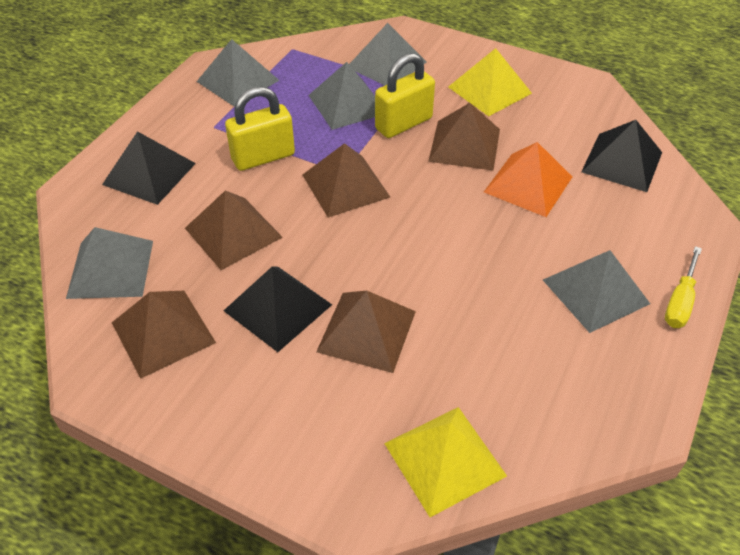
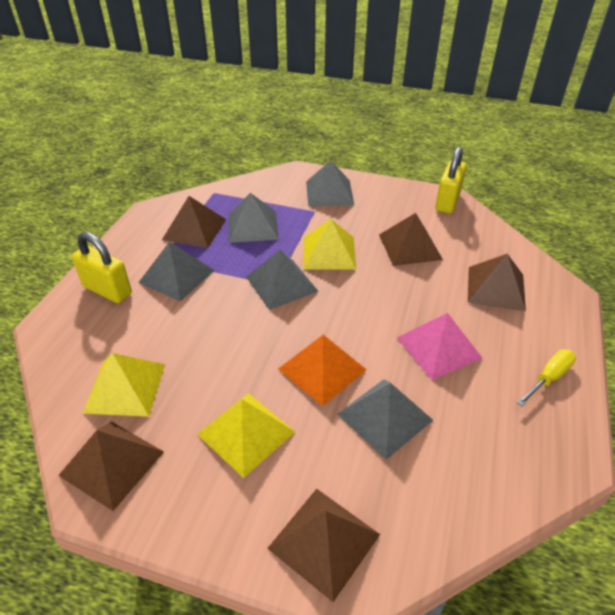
black pyramid: 3 -> 0
pink pyramid: 0 -> 1
yellow pyramid: 2 -> 3

